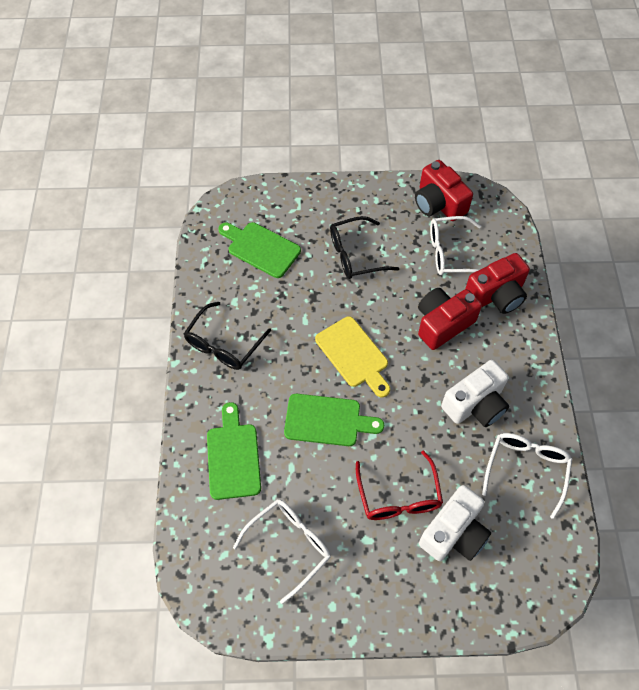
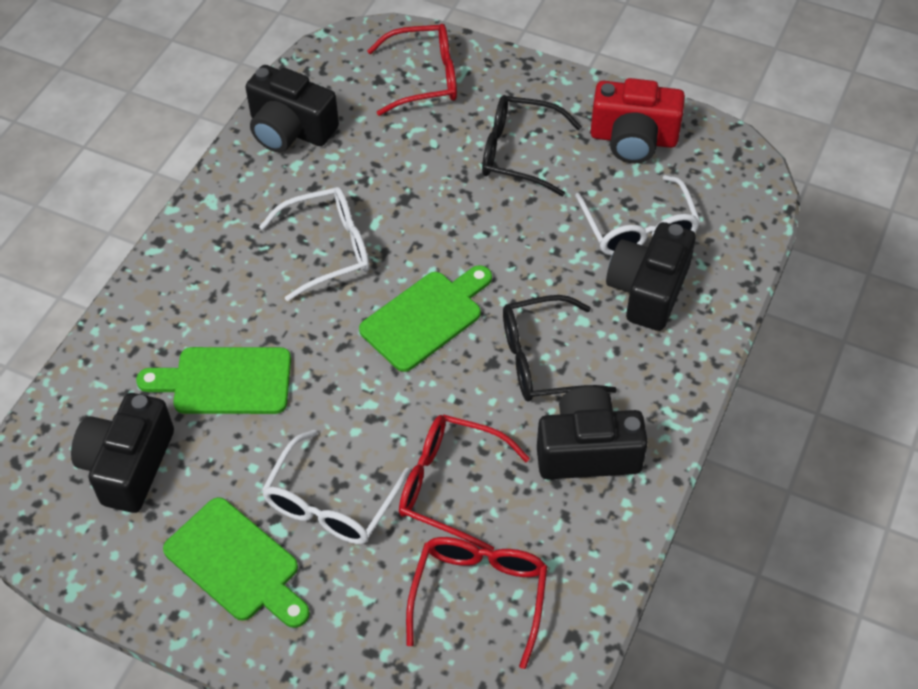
black camera: 0 -> 4
red camera: 3 -> 1
red glasses: 1 -> 3
white camera: 2 -> 0
yellow cutting board: 1 -> 0

